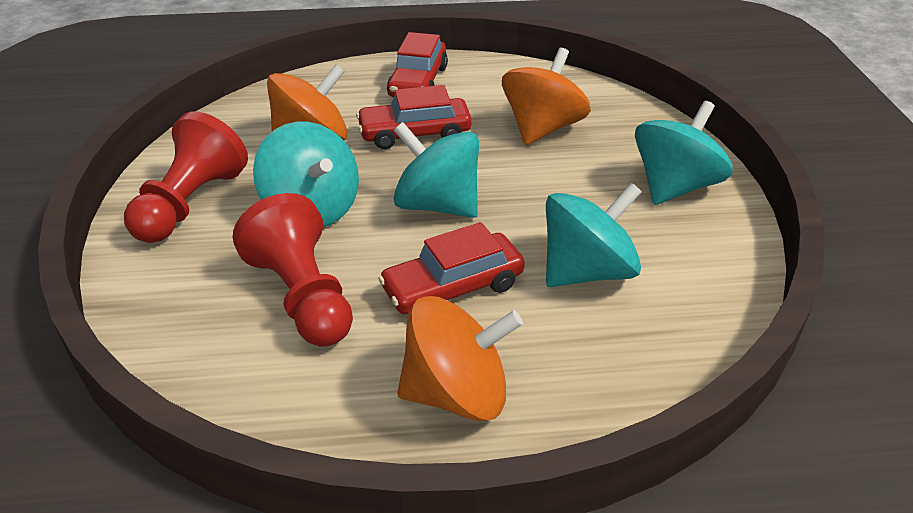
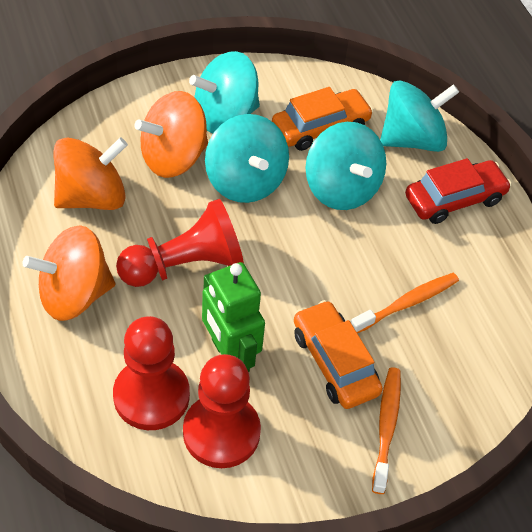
green robot: 0 -> 1
orange car: 0 -> 2
orange toothbrush: 0 -> 2
red car: 3 -> 1
red pawn: 2 -> 3

